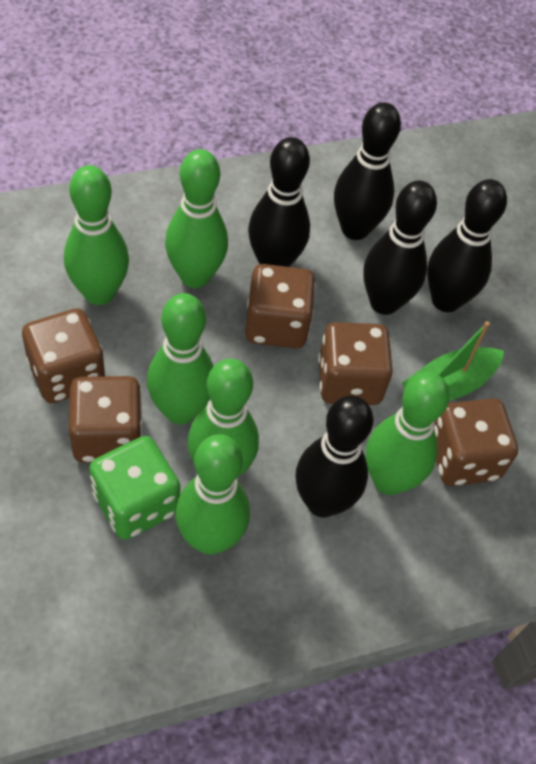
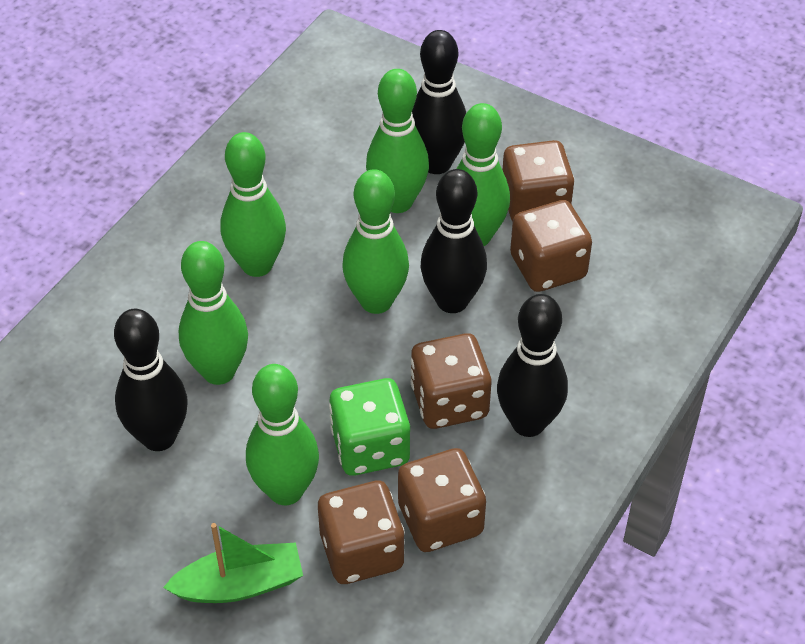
black bowling pin: 5 -> 4

